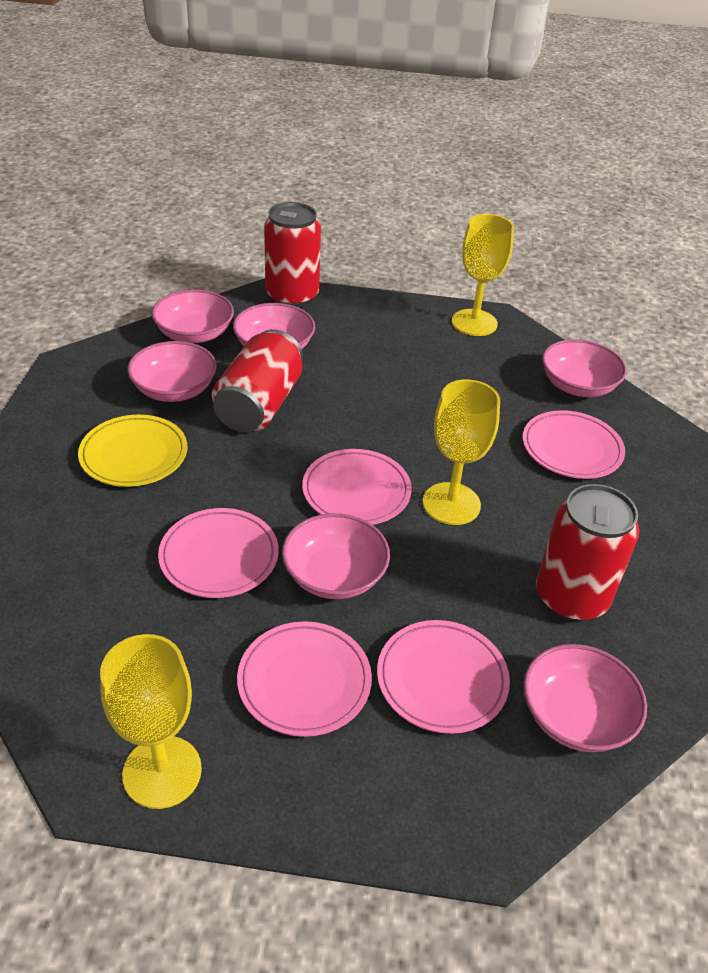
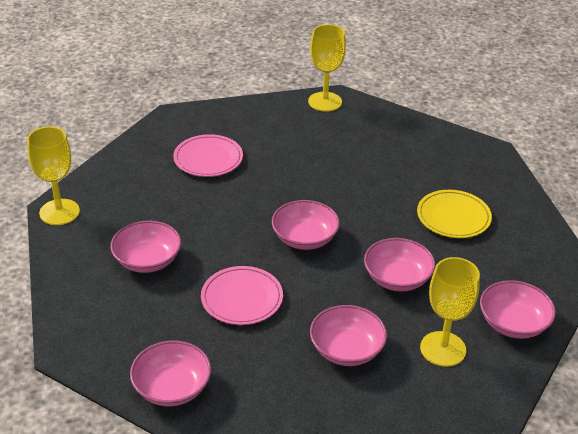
pink plate: 5 -> 2
red can: 3 -> 0

